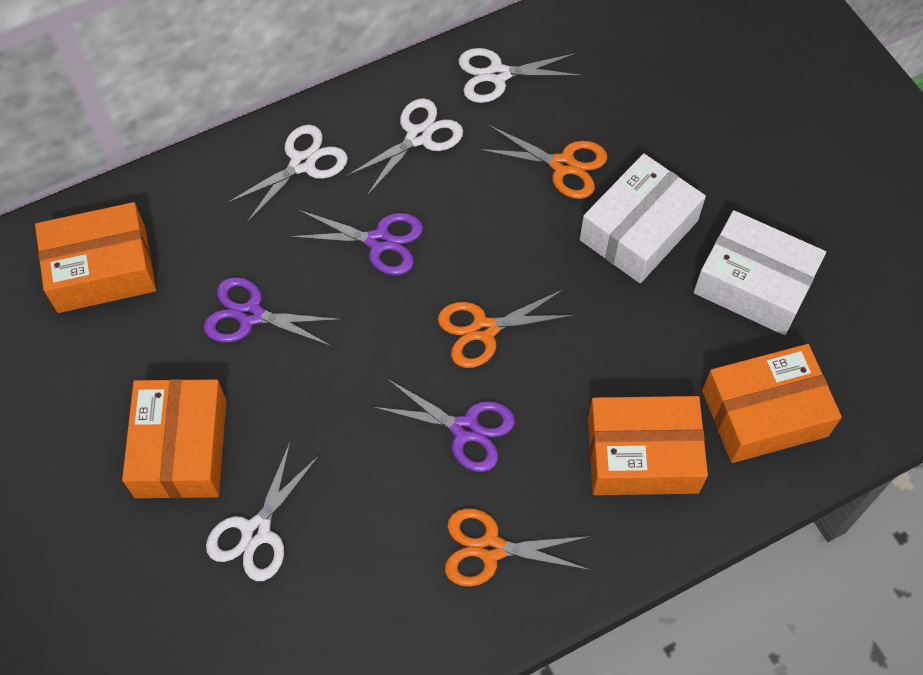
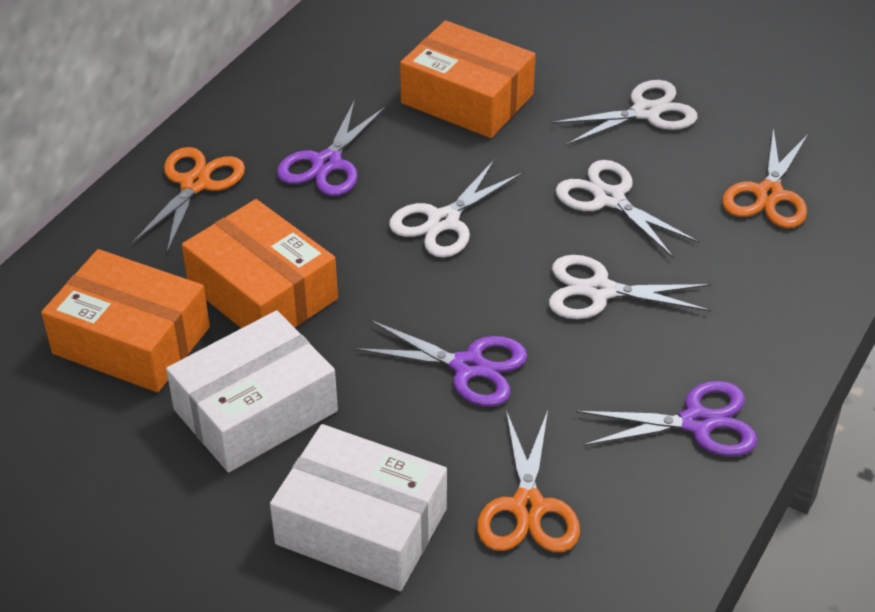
orange box: 4 -> 3

